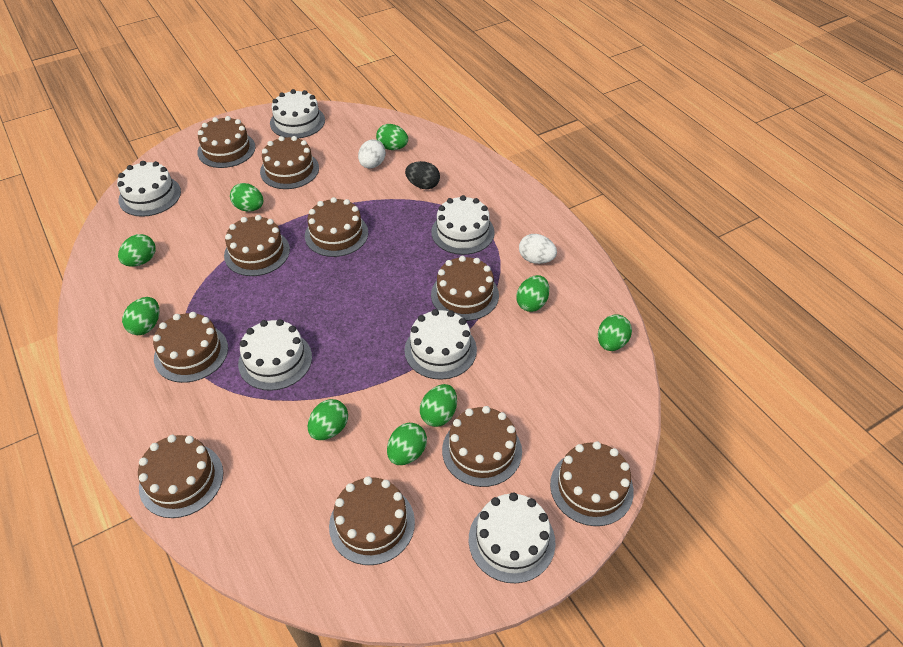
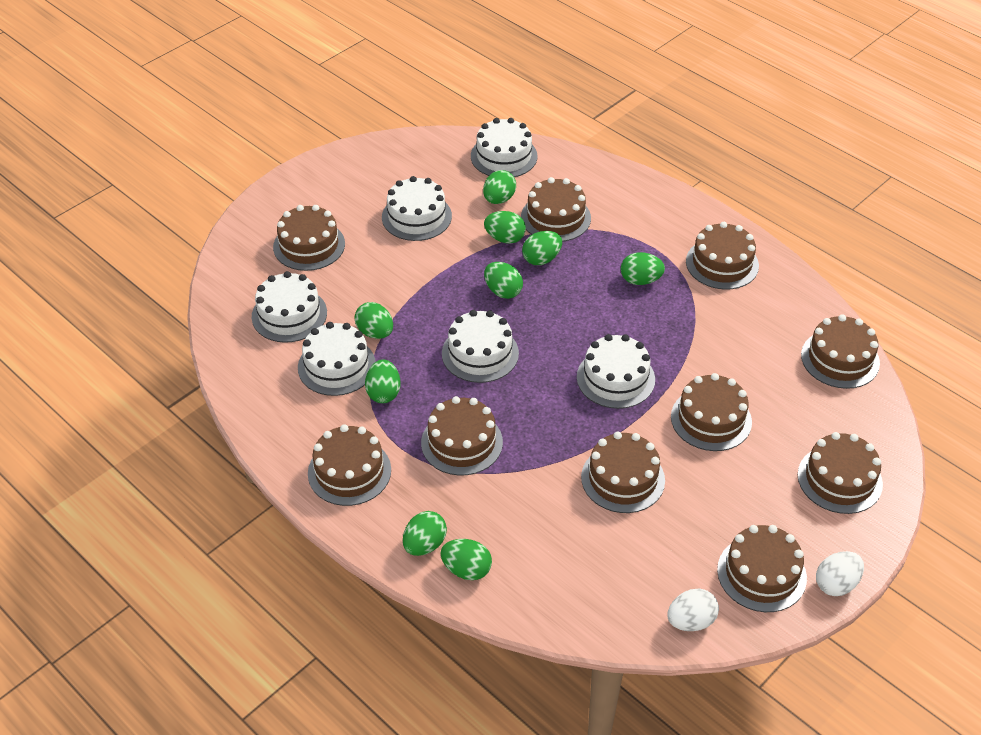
black egg: 1 -> 0

